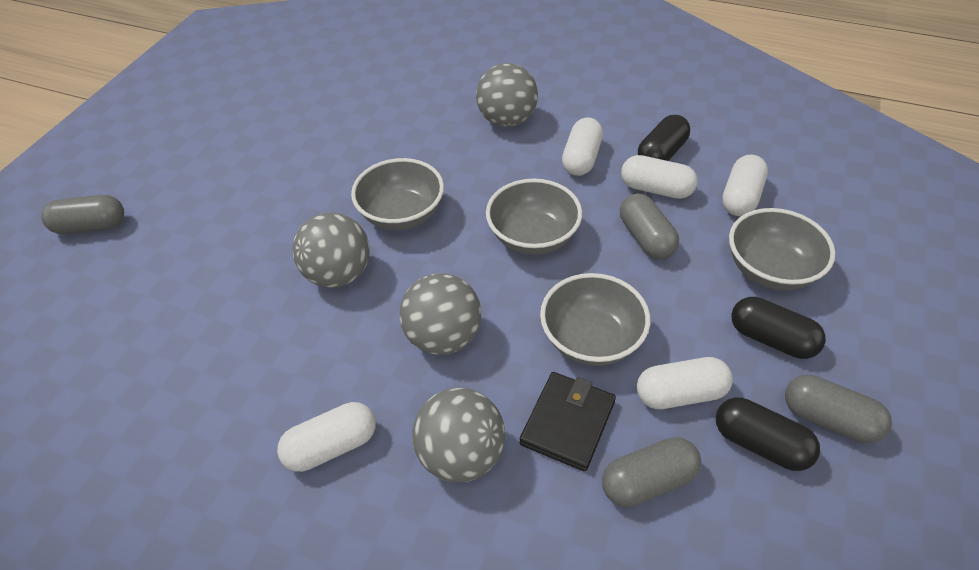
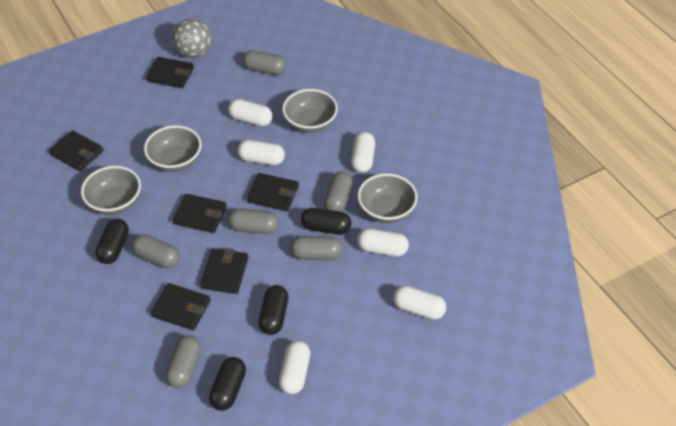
black capsule: 3 -> 4
black wallet: 1 -> 6
grey ball: 4 -> 1
grey capsule: 4 -> 6
white capsule: 5 -> 6

